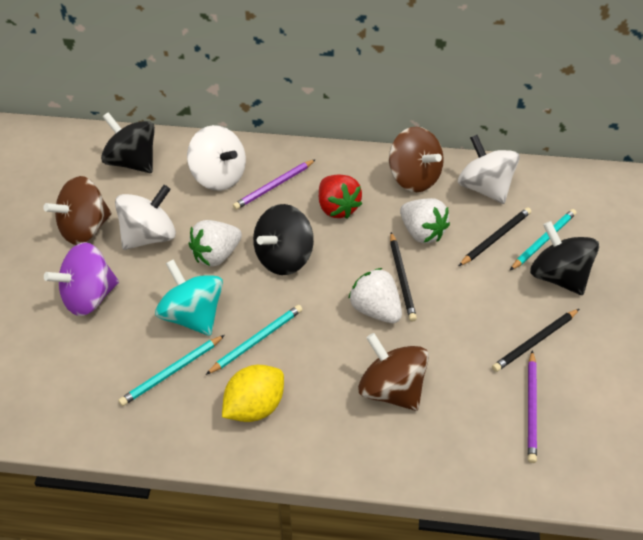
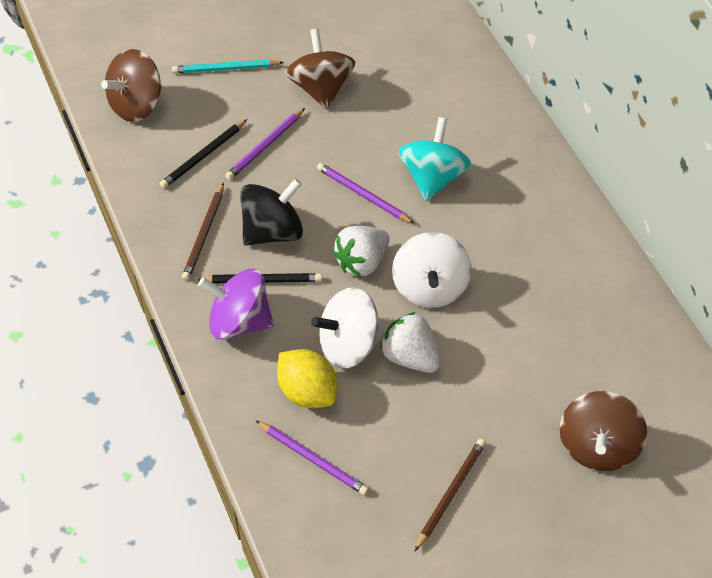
black pencil: 3 -> 2
black spinning top: 3 -> 1
brown pencil: 0 -> 2
purple pencil: 2 -> 3
red strawberry: 1 -> 0
turquoise pencil: 3 -> 1
white spinning top: 3 -> 2
white strawberry: 3 -> 2

